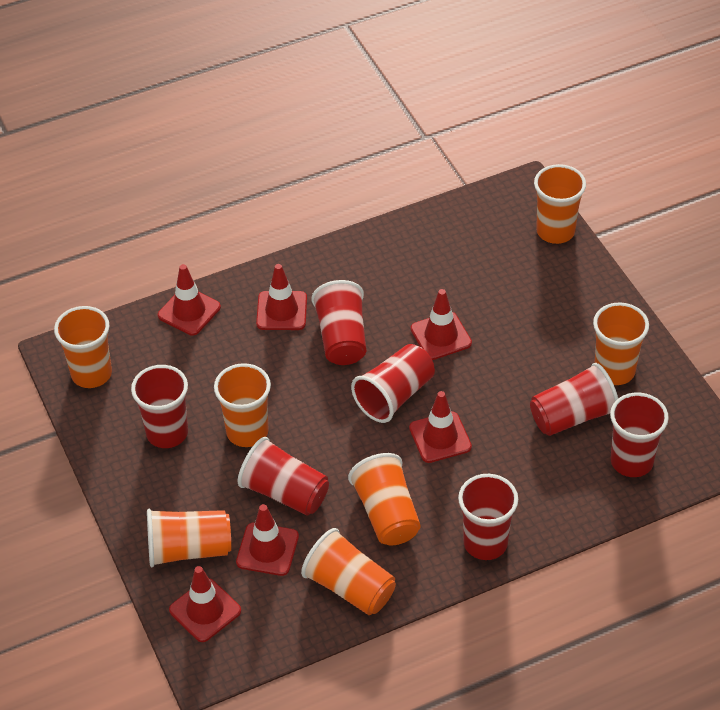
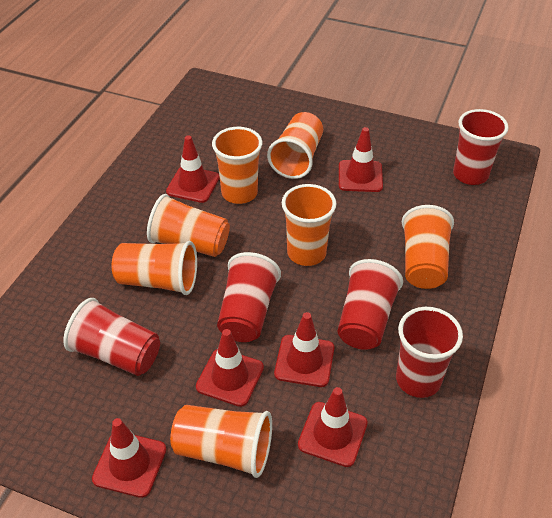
red cup: 7 -> 5

